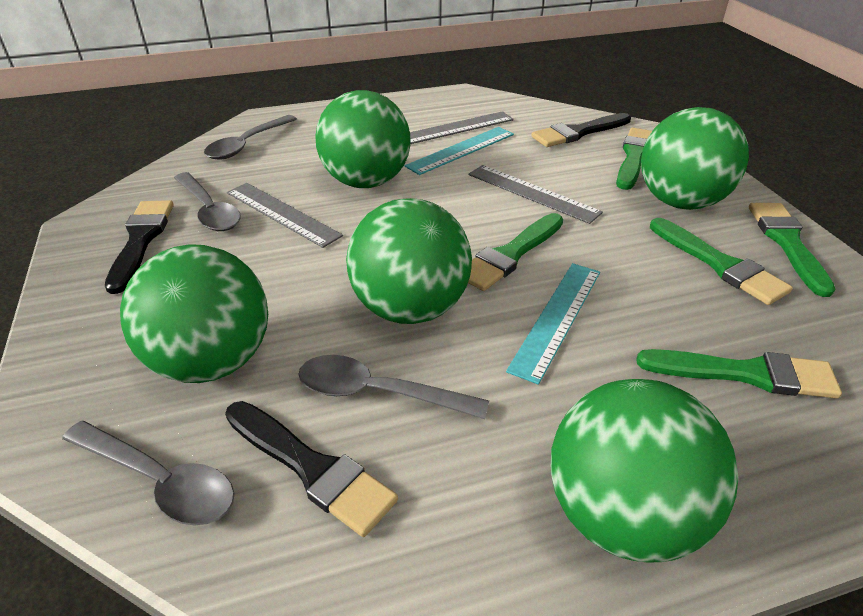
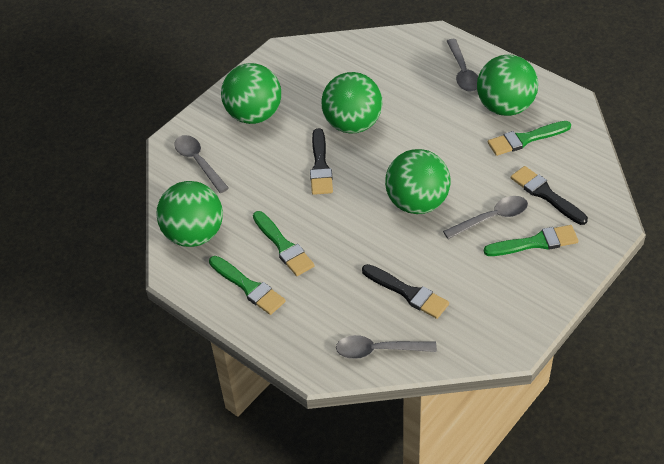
green brush: 5 -> 4
grey ruler: 3 -> 0
turquoise ruler: 2 -> 0

